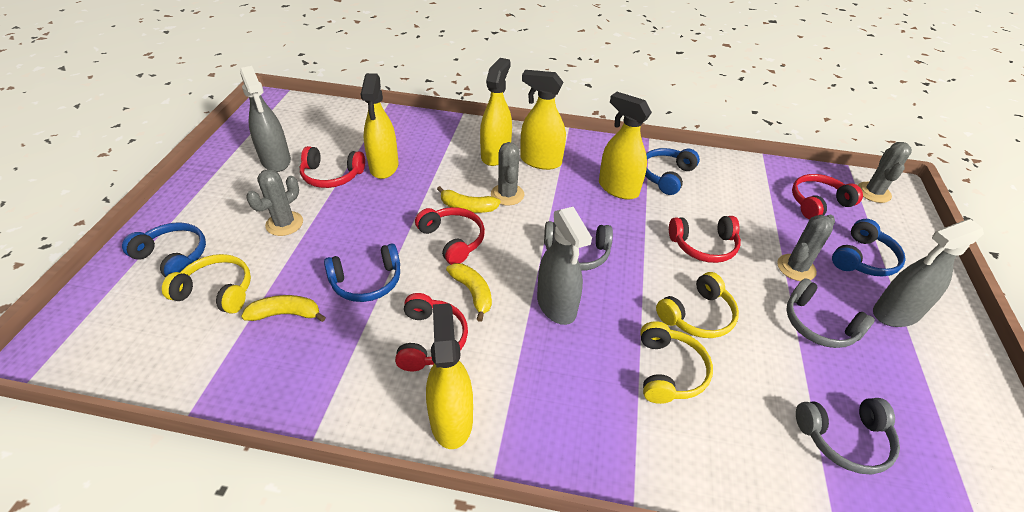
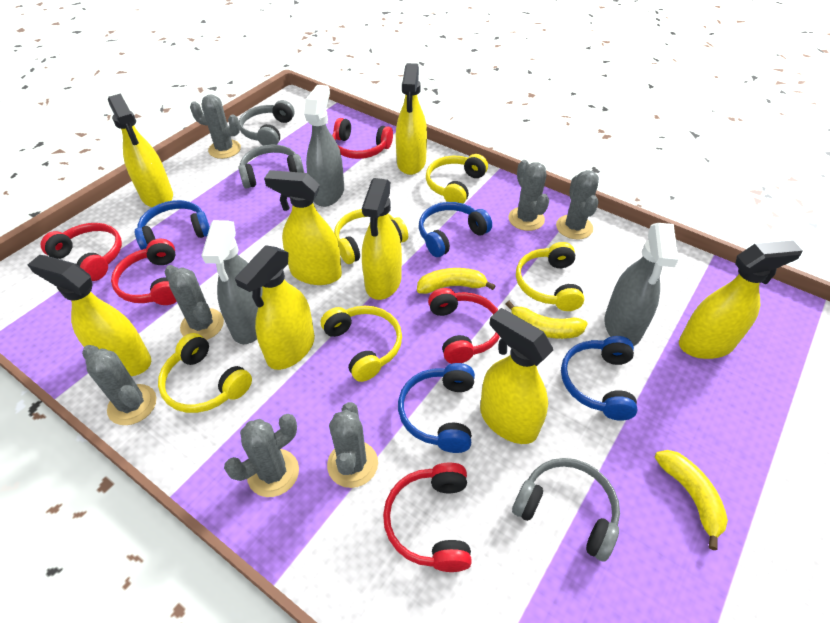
grey cactus: 4 -> 7
yellow headphones: 3 -> 5
yellow spray bottle: 5 -> 8

